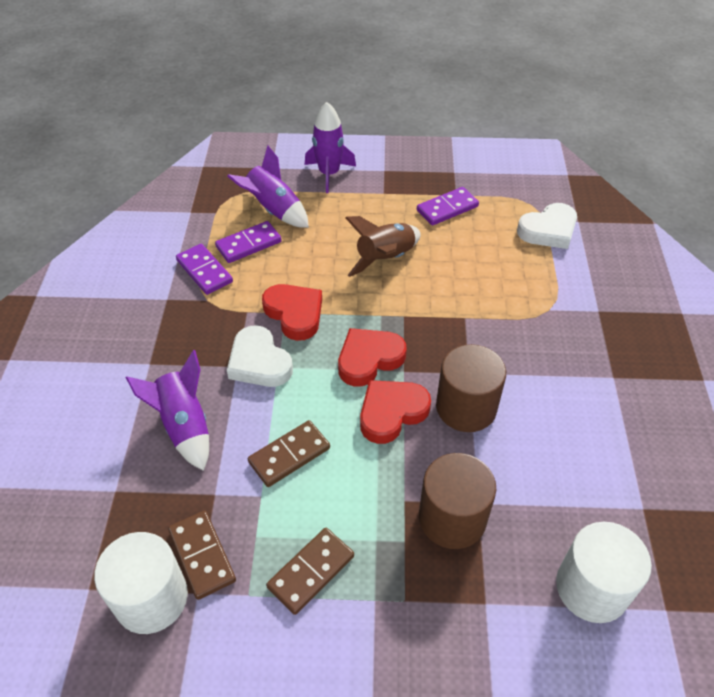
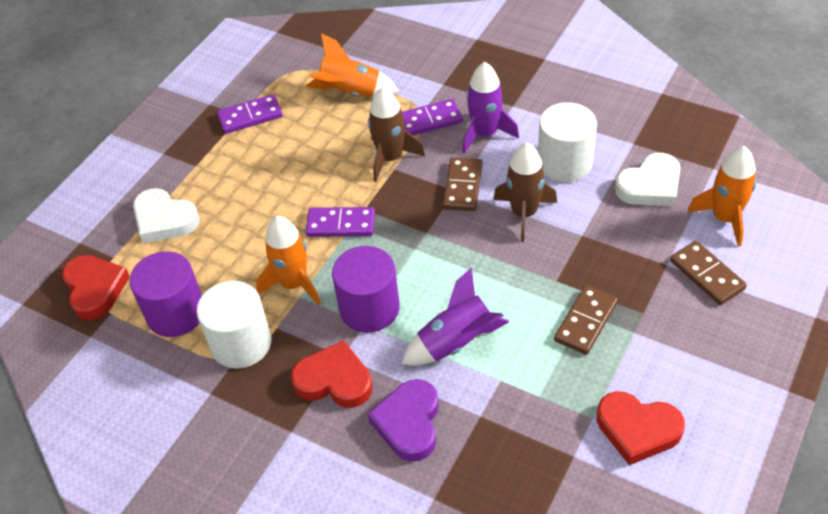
brown cylinder: 2 -> 0
brown rocket: 1 -> 2
orange rocket: 0 -> 3
purple cylinder: 0 -> 2
purple heart: 0 -> 1
purple rocket: 3 -> 2

